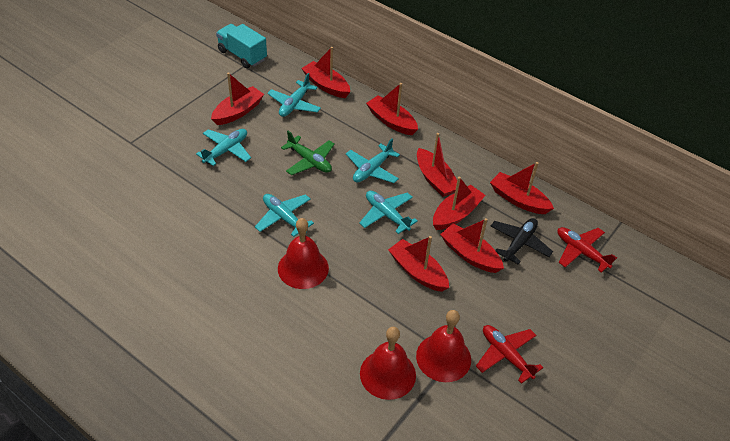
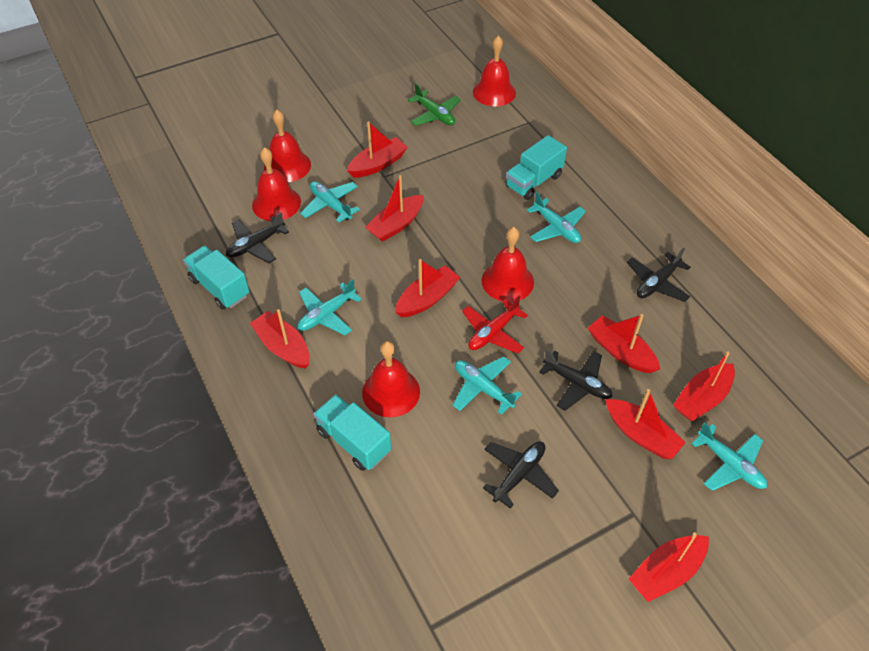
black plane: 1 -> 4
red bell: 3 -> 5
red plane: 2 -> 1
turquoise truck: 1 -> 3

